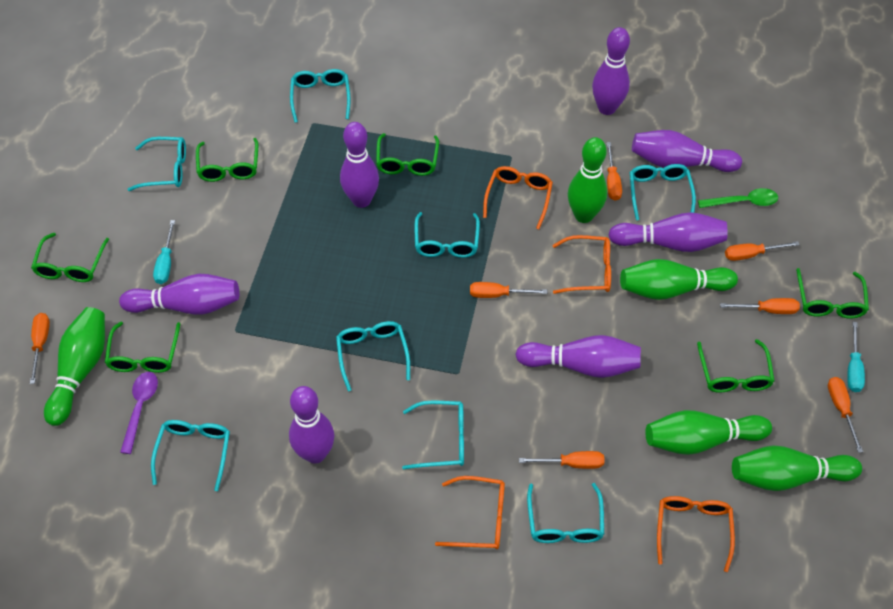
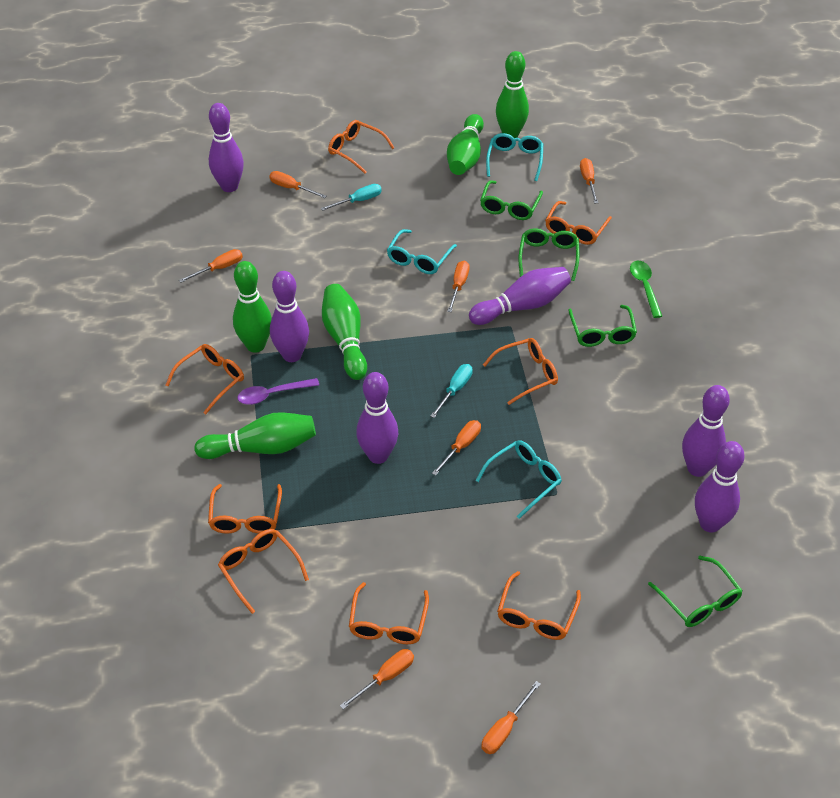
green glasses: 6 -> 4
orange glasses: 4 -> 8
purple bowling pin: 7 -> 6
turquoise glasses: 8 -> 3

